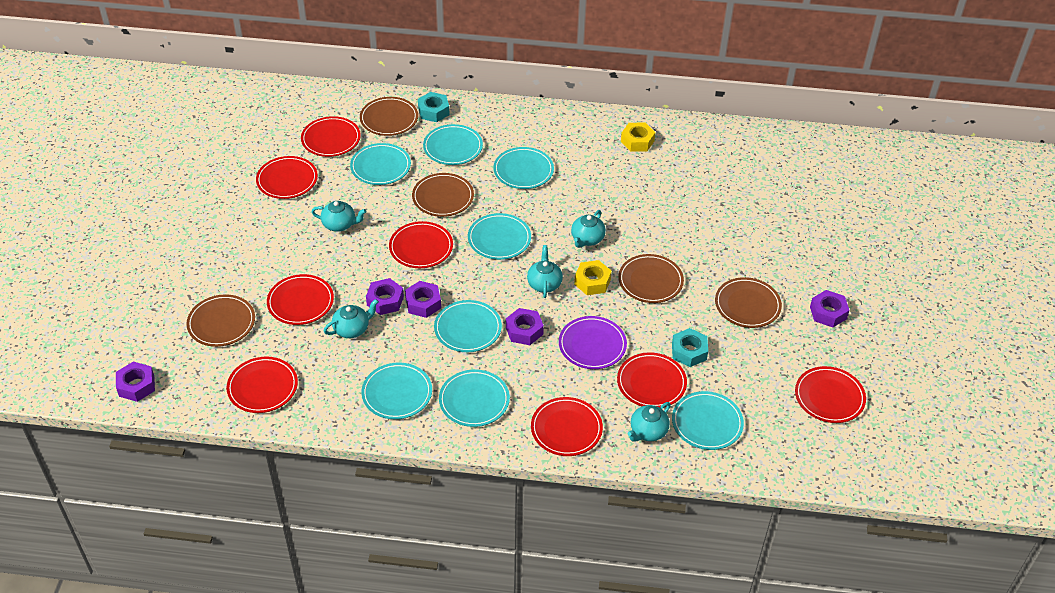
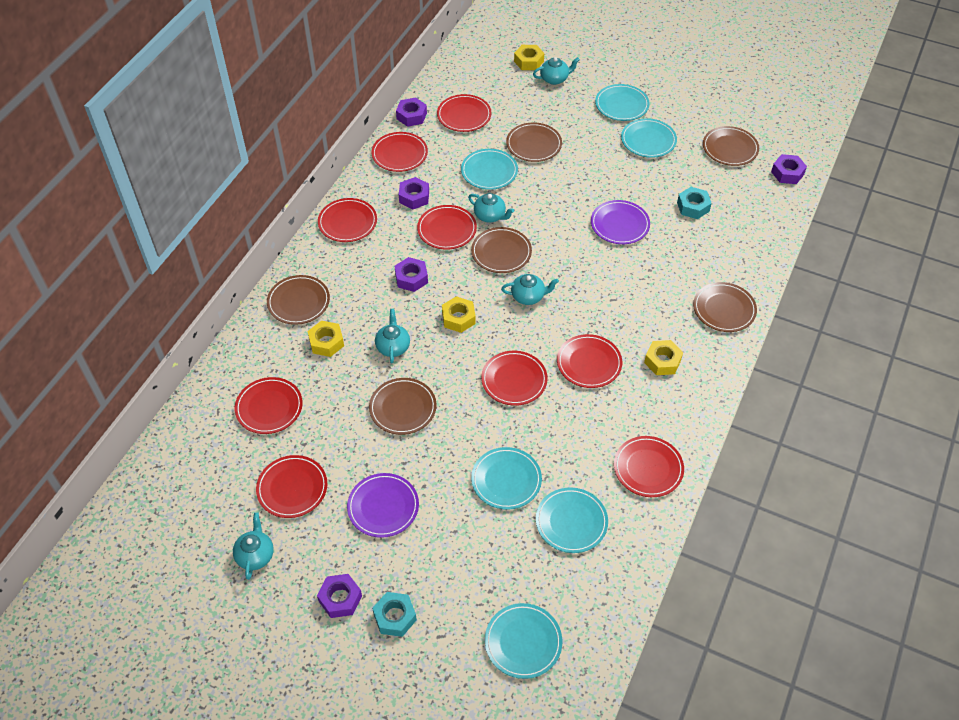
brown plate: 5 -> 6
purple plate: 1 -> 2
red plate: 8 -> 9
turquoise plate: 8 -> 6
yellow nut: 2 -> 4

